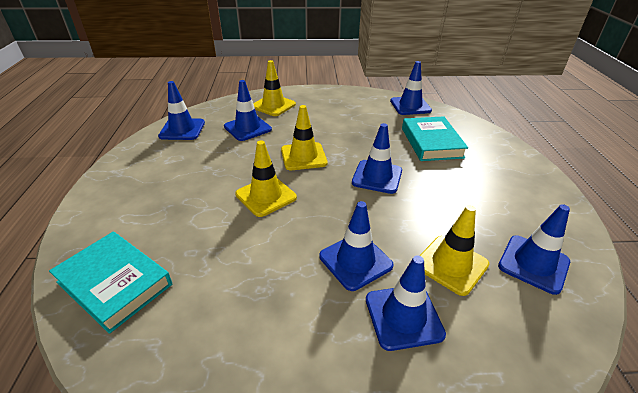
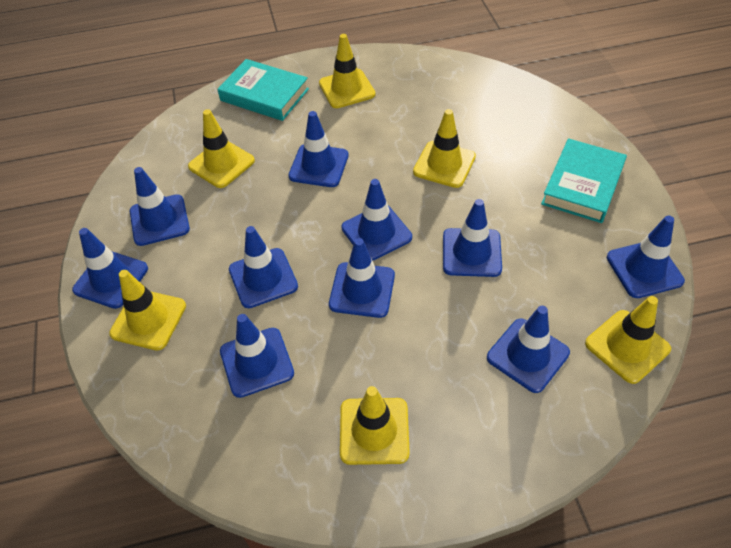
blue traffic cone: 7 -> 10
yellow traffic cone: 4 -> 6

